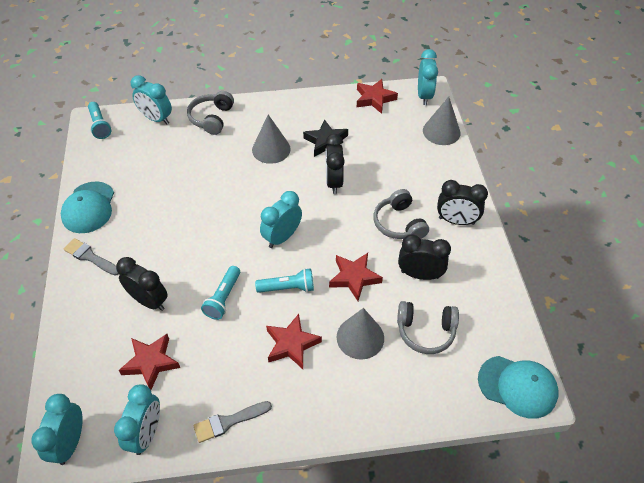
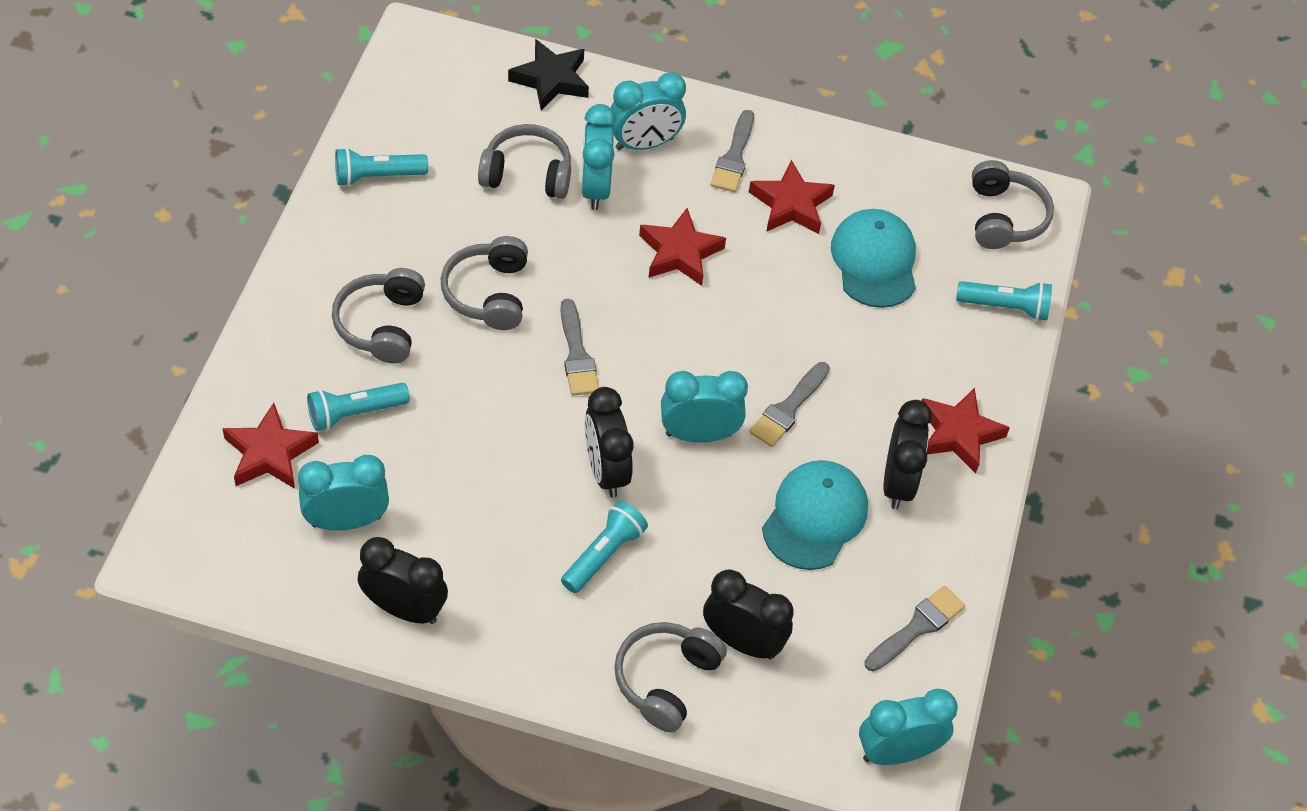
grey brush: 2 -> 4
grey cone: 3 -> 0
grey headphones: 3 -> 5
turquoise flashlight: 3 -> 4

